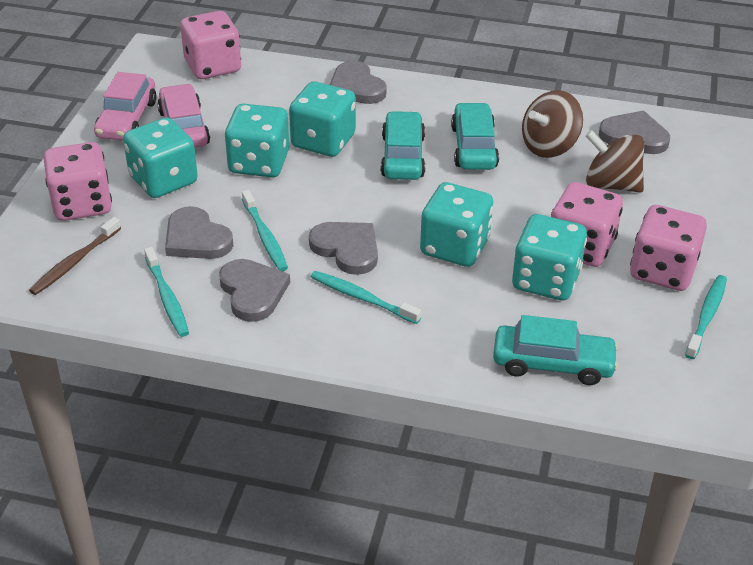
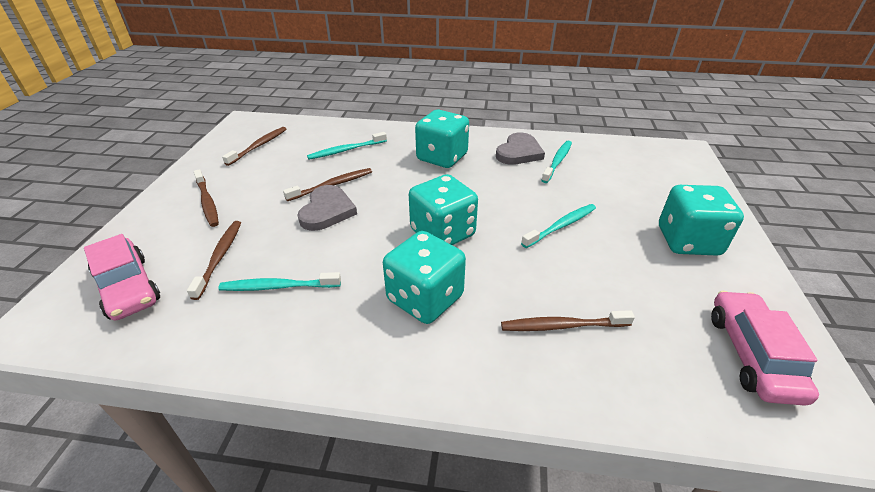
brown spinning top: 2 -> 0
brown toothbrush: 1 -> 5
grey heart: 5 -> 2
pink dice: 4 -> 0
turquoise car: 3 -> 0
turquoise dice: 5 -> 4

